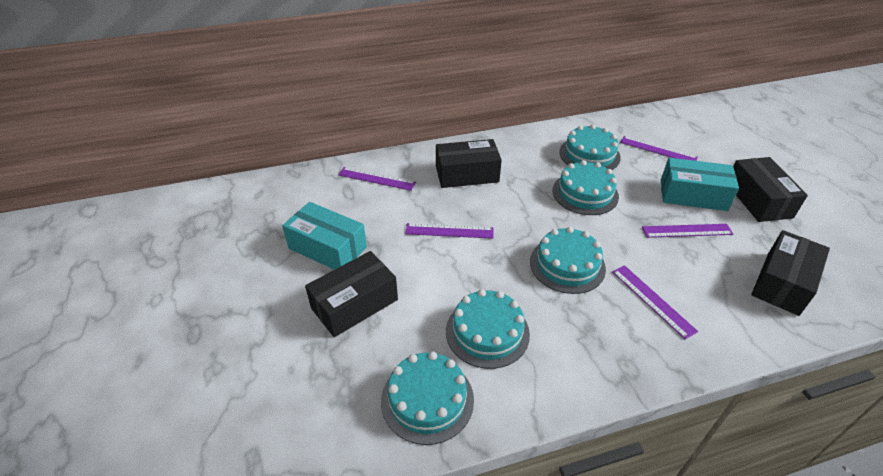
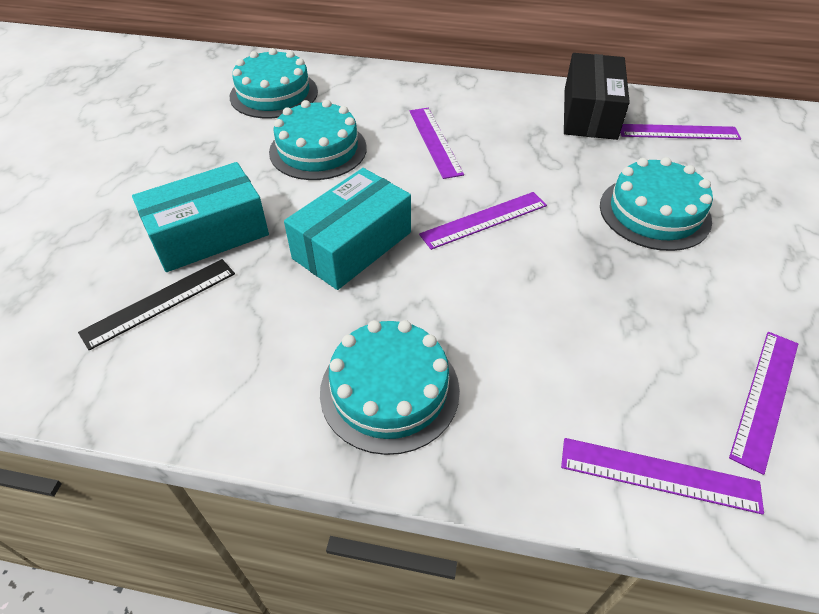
black box: 4 -> 1
black ruler: 0 -> 1
turquoise cake: 5 -> 4

